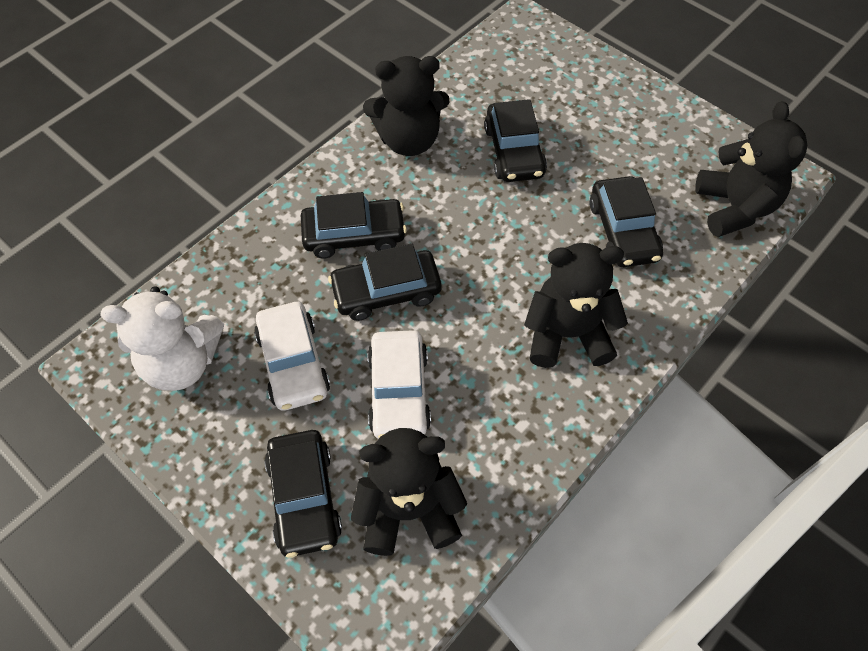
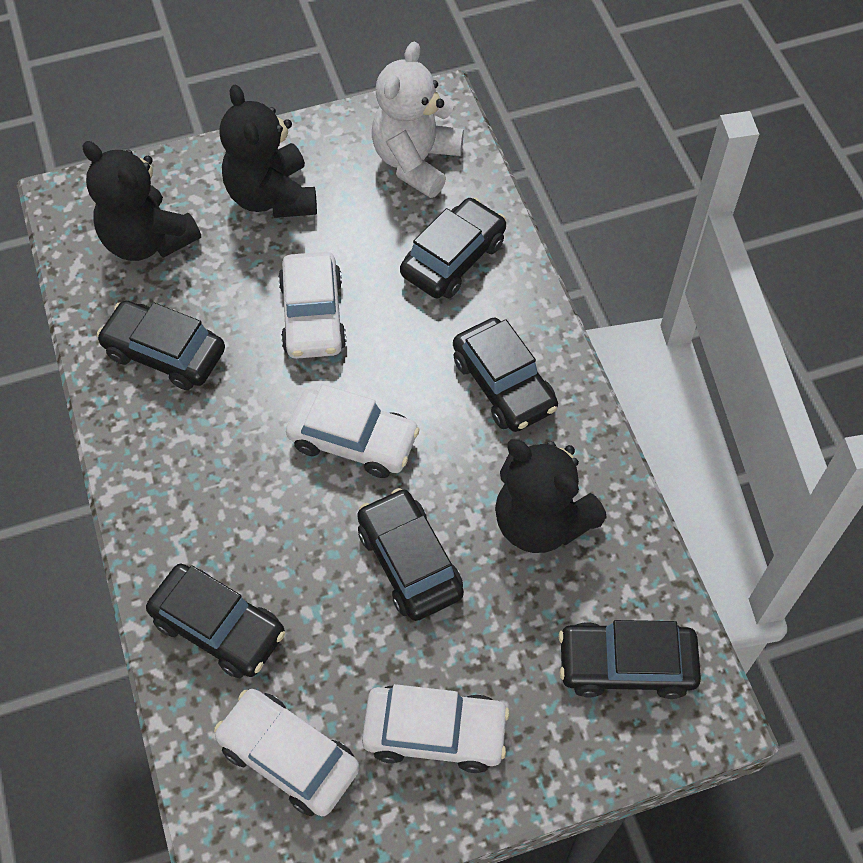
black car: 5 -> 6
black teddy bear: 4 -> 3
white car: 2 -> 4

